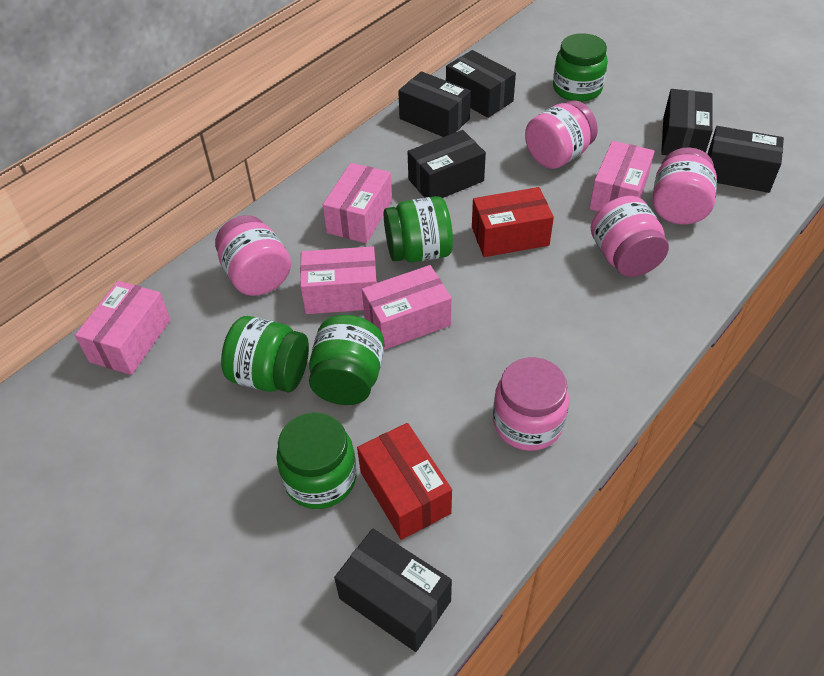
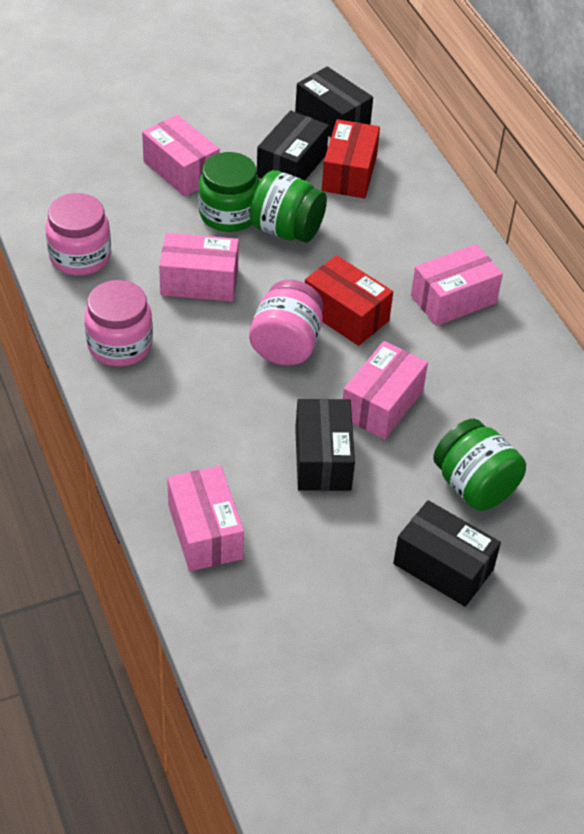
black box: 6 -> 4
green jar: 5 -> 3
pink jar: 5 -> 3

